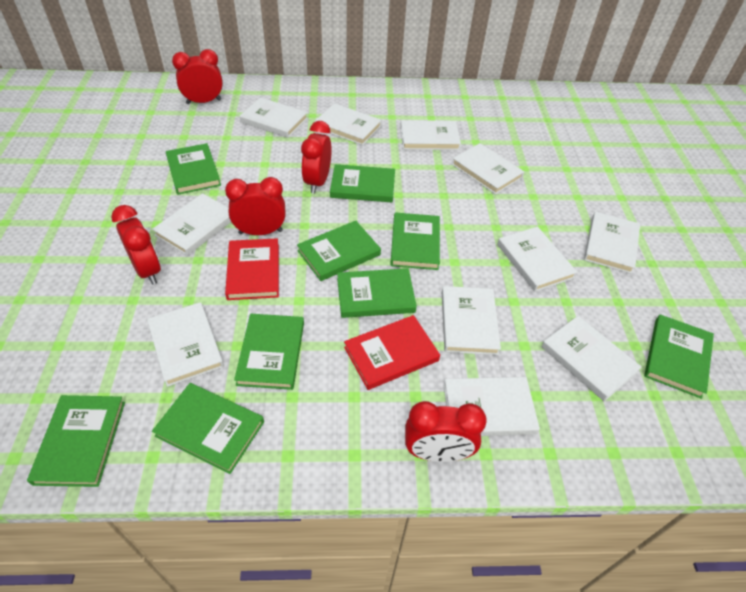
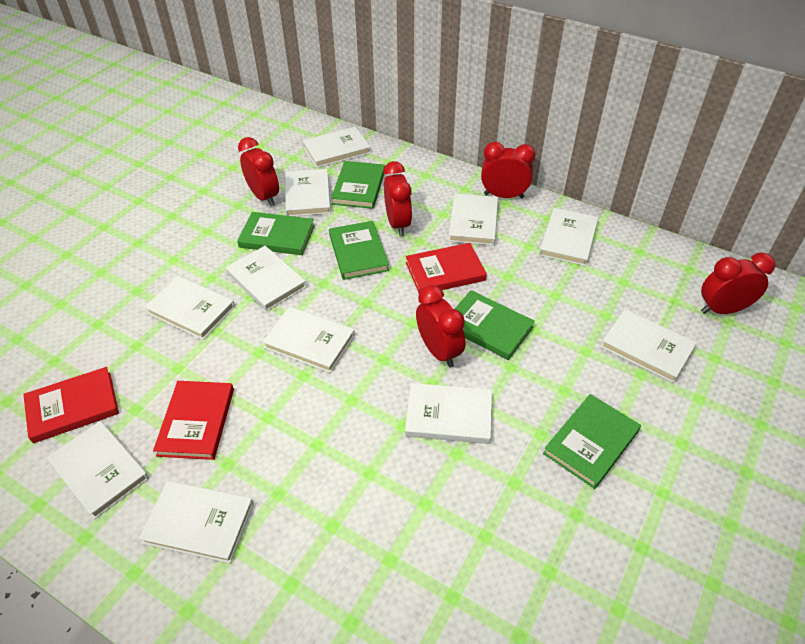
green book: 9 -> 5
red book: 2 -> 3

